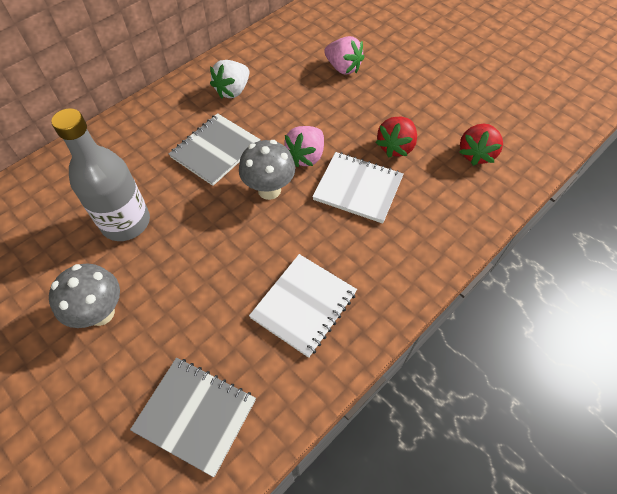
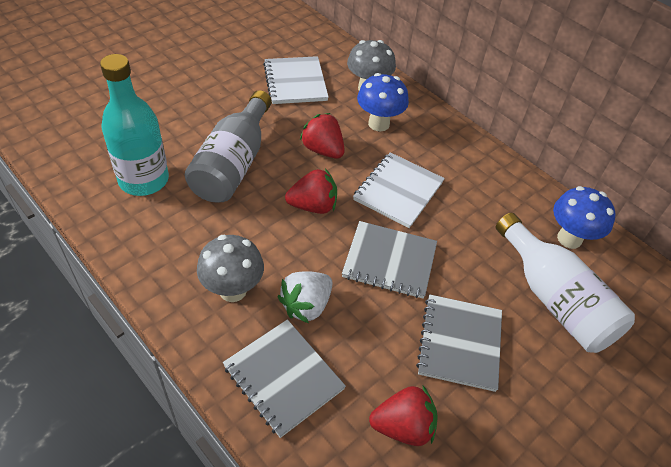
blue mushroom: 0 -> 2
grey notebook: 2 -> 3
pink strawberry: 2 -> 0
red strawberry: 2 -> 3
turquoise bottle: 0 -> 1
white bottle: 0 -> 1

